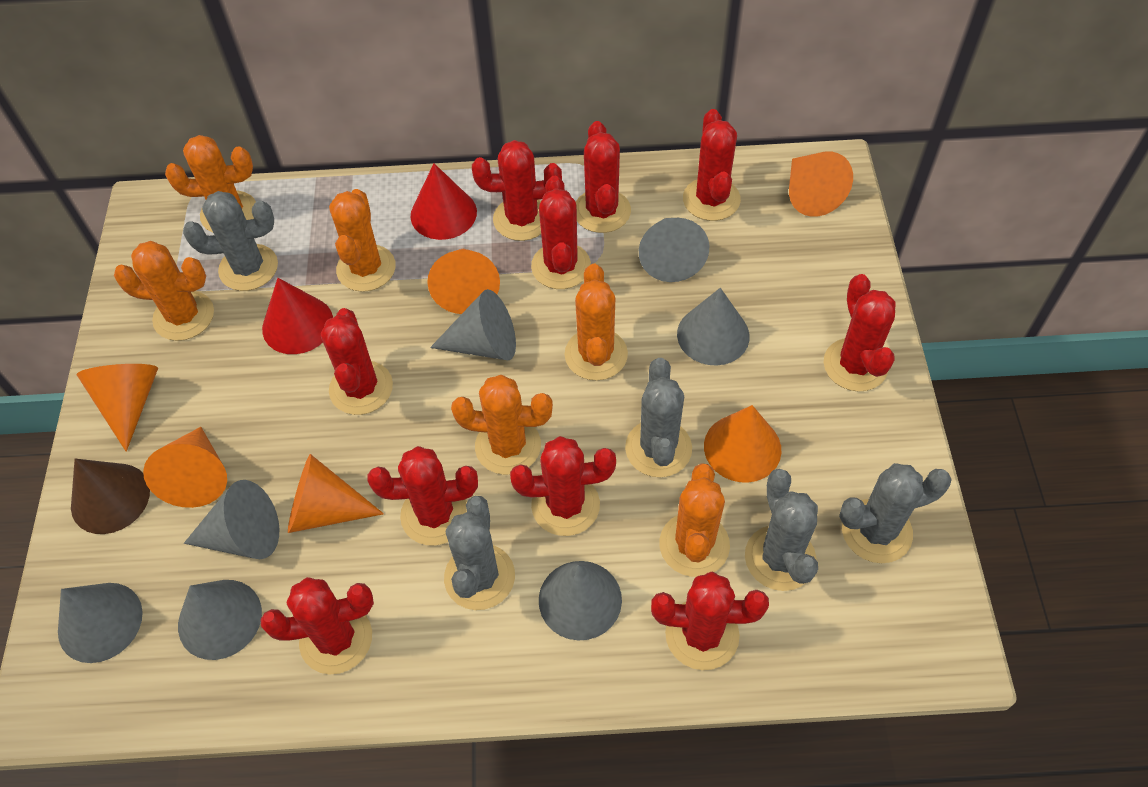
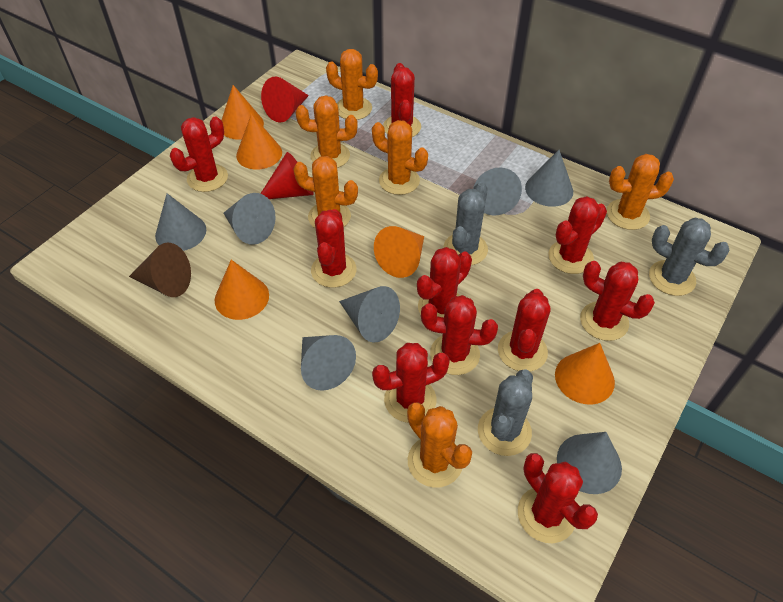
grey cactus: 5 -> 3
orange cone: 6 -> 5

